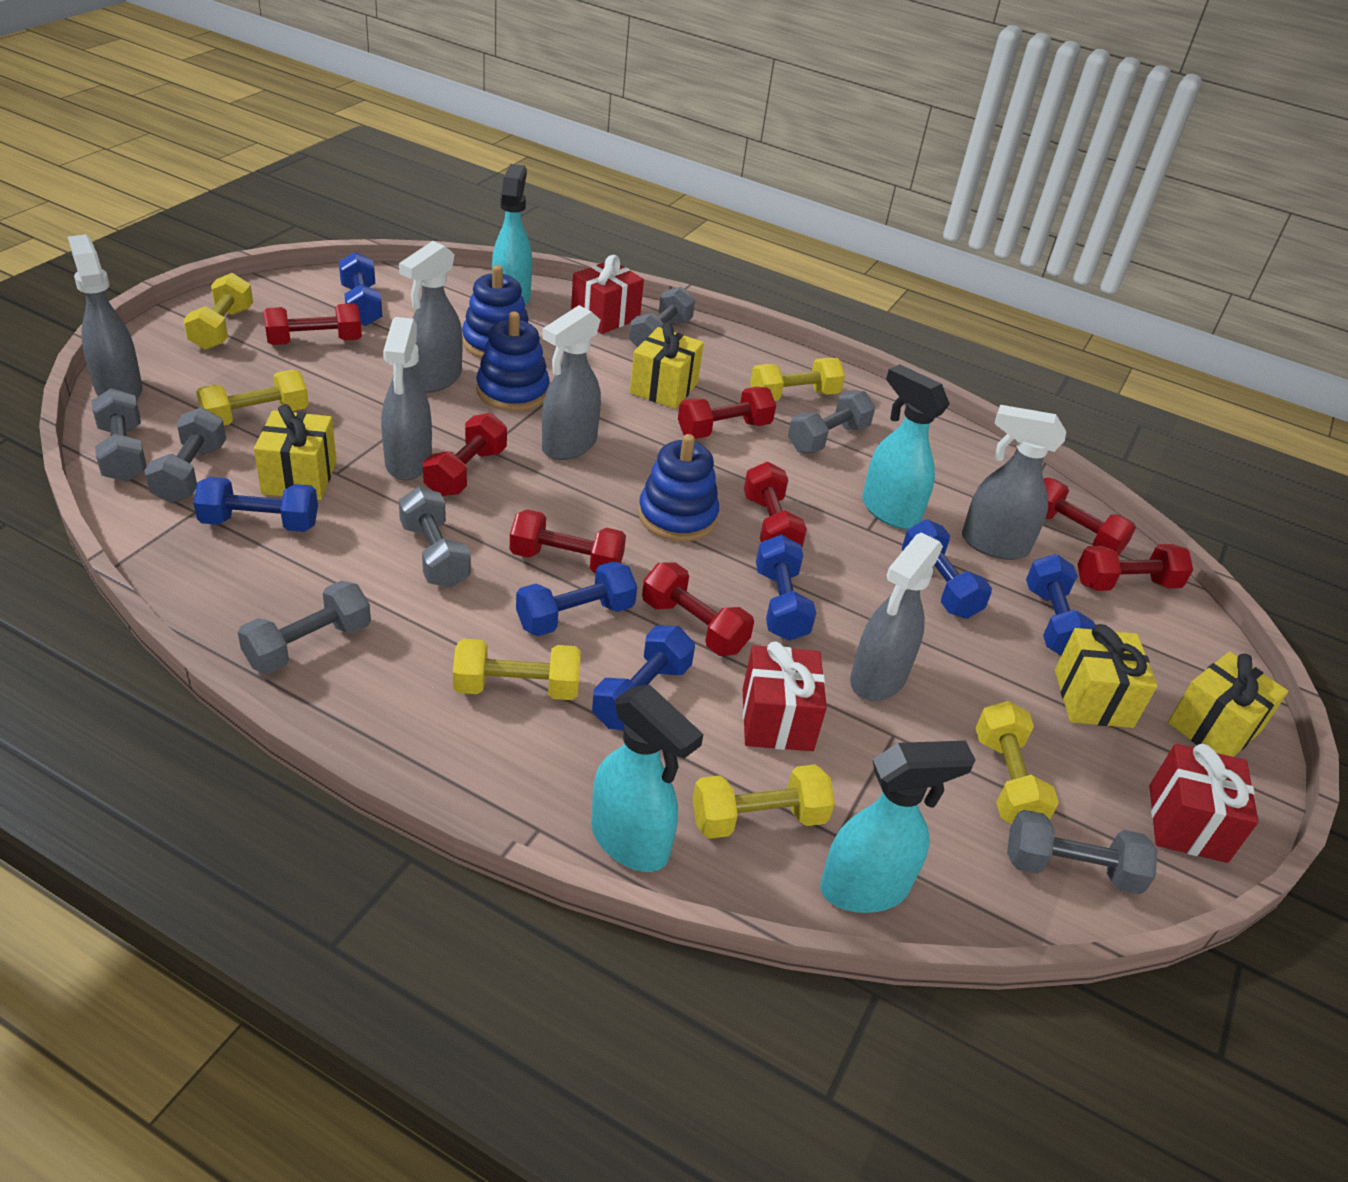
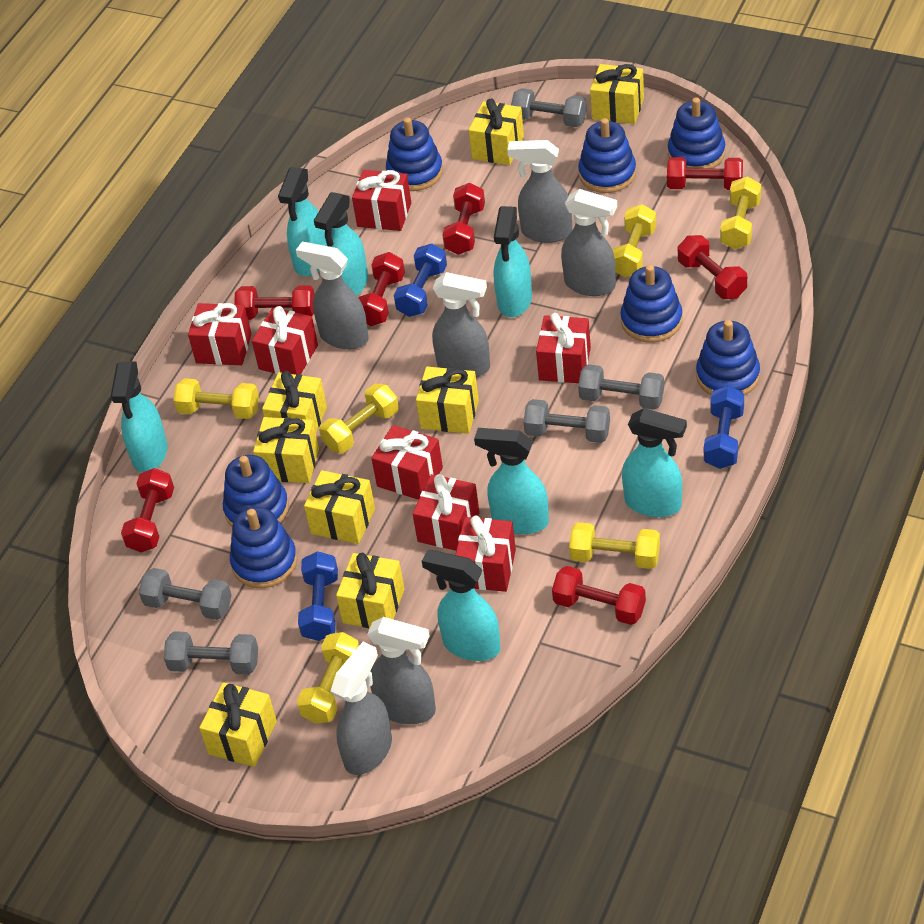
blue dumbbell: 7 -> 3
blue stacking toy: 3 -> 7
grey dumbbell: 7 -> 5
red dumbbell: 8 -> 7
red gift: 3 -> 7
turquoise spray bottle: 4 -> 7
yellow gift: 4 -> 8

